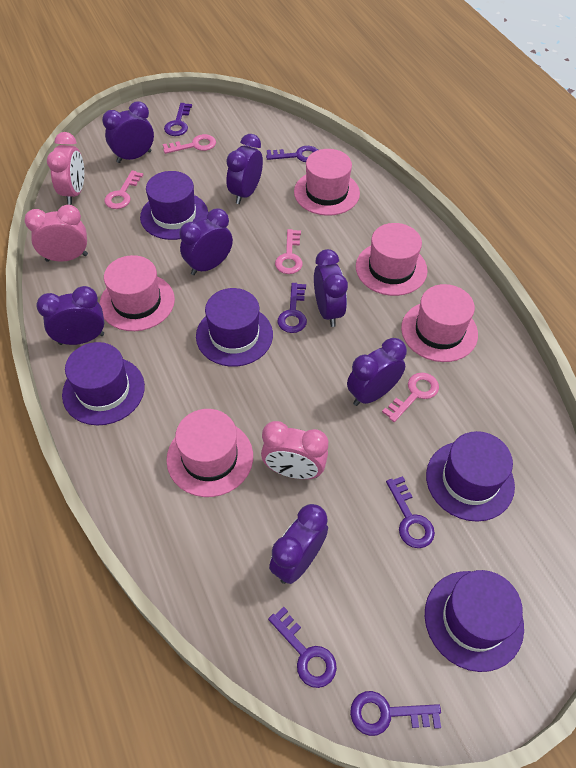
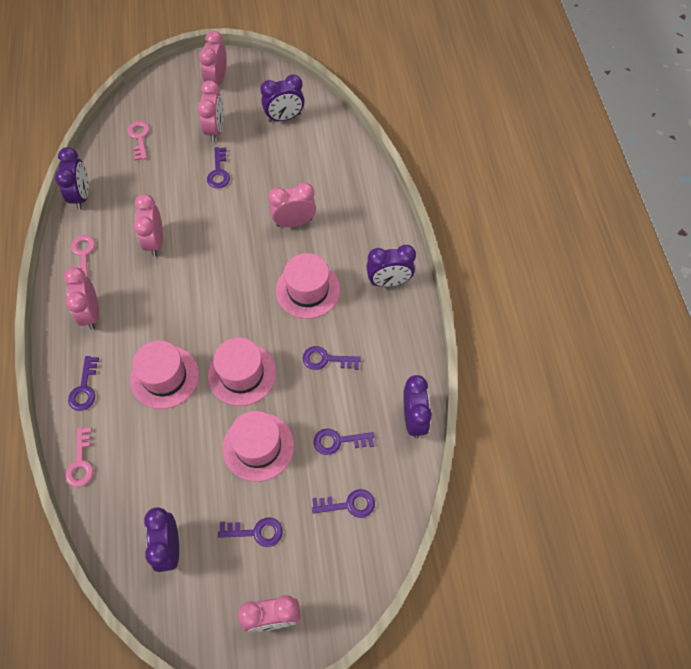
pink clock: 3 -> 6
pink hat: 5 -> 4
pink key: 4 -> 3
purple clock: 7 -> 5
purple hat: 5 -> 0

